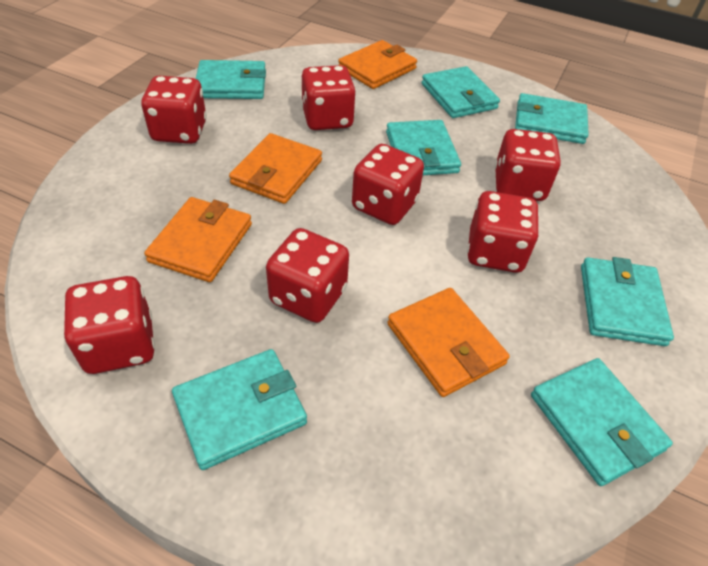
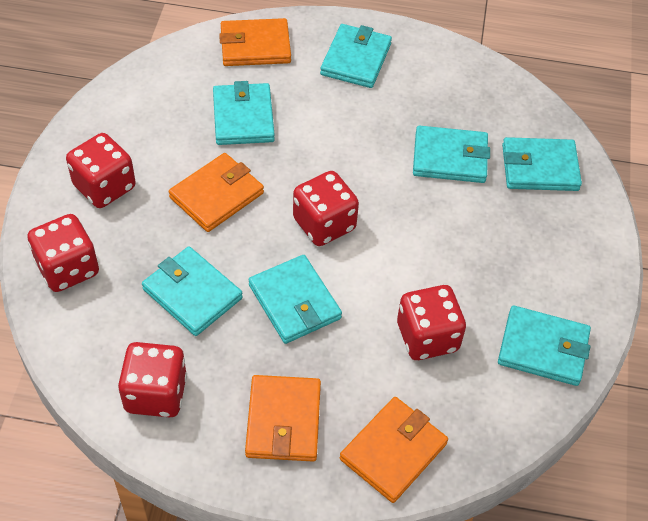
red dice: 7 -> 5

